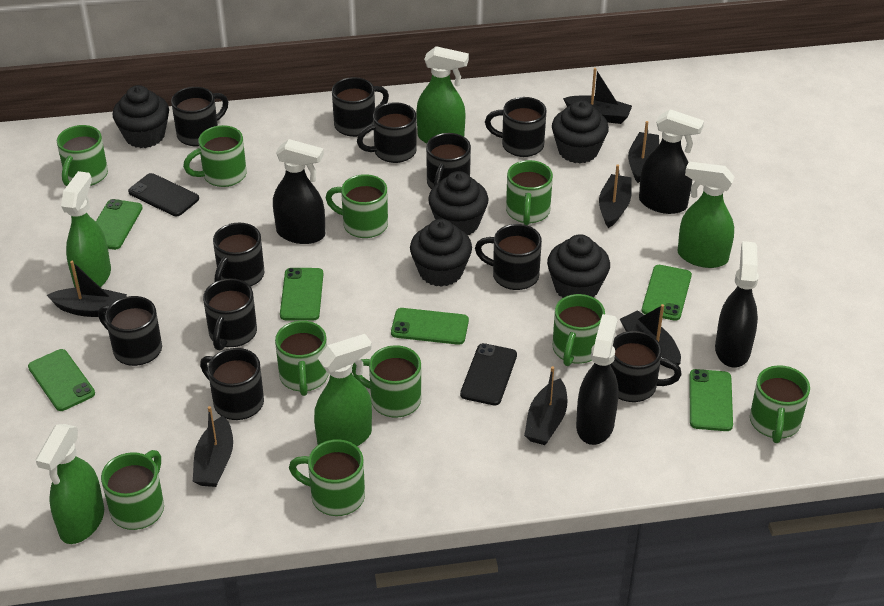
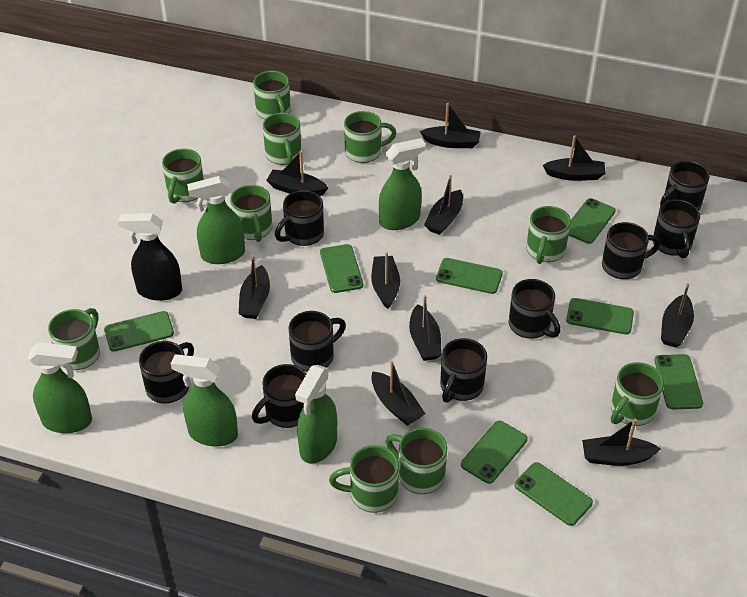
black boat: 7 -> 10
black cupcake: 5 -> 0
black mug: 11 -> 9
black phone: 2 -> 0
black spray bottle: 4 -> 1
green phone: 6 -> 8

